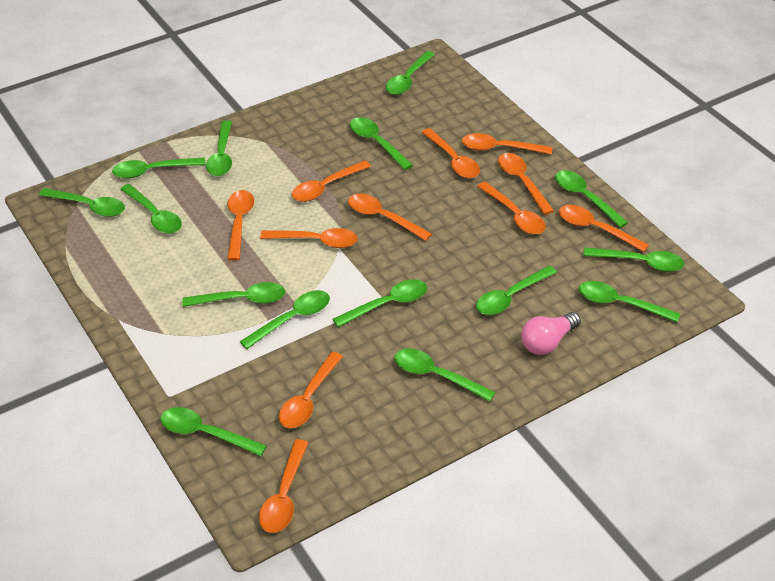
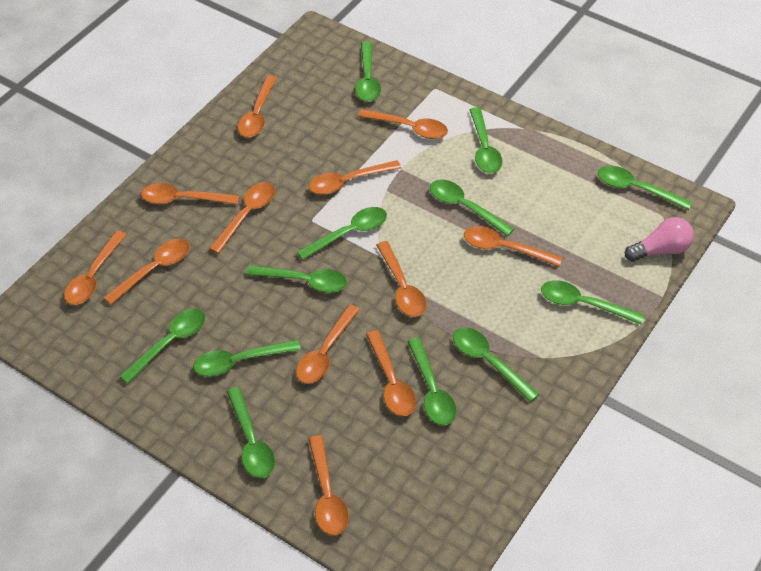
green spoon: 15 -> 12
orange spoon: 11 -> 12

